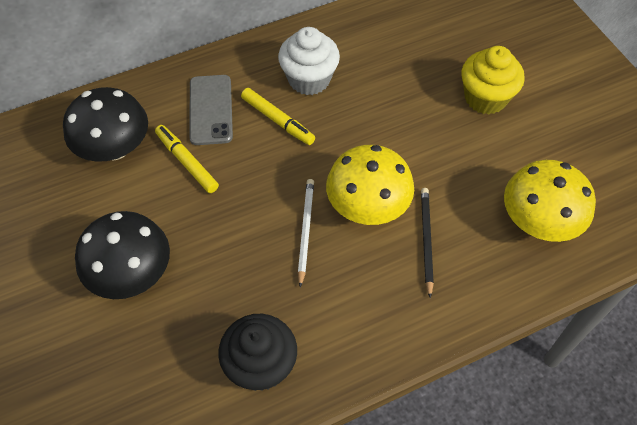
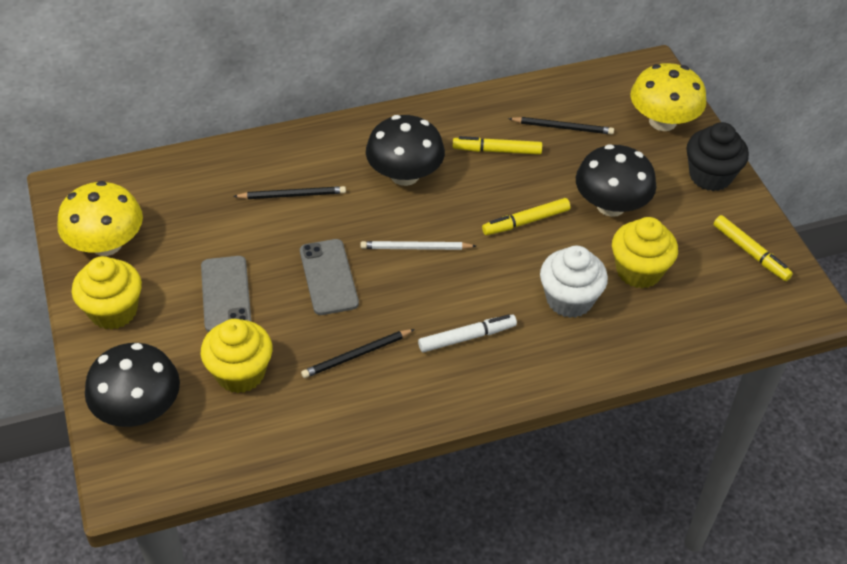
black mushroom: 2 -> 3
black pencil: 1 -> 3
grey phone: 1 -> 2
white marker: 0 -> 1
yellow cupcake: 1 -> 3
yellow marker: 2 -> 3

